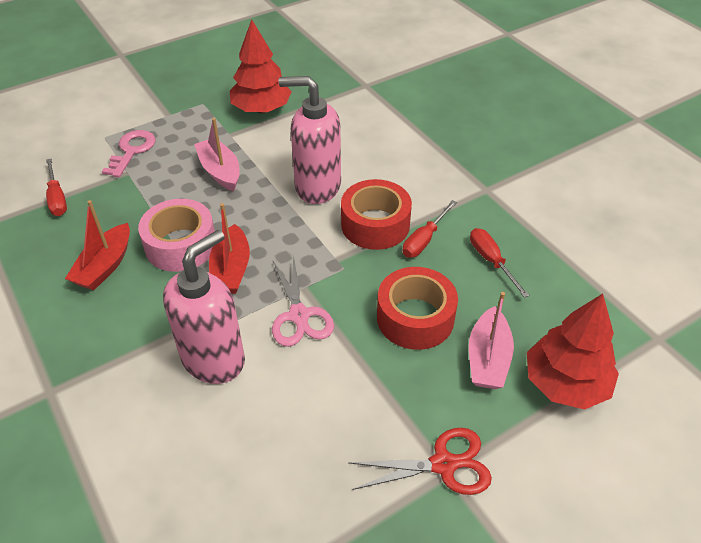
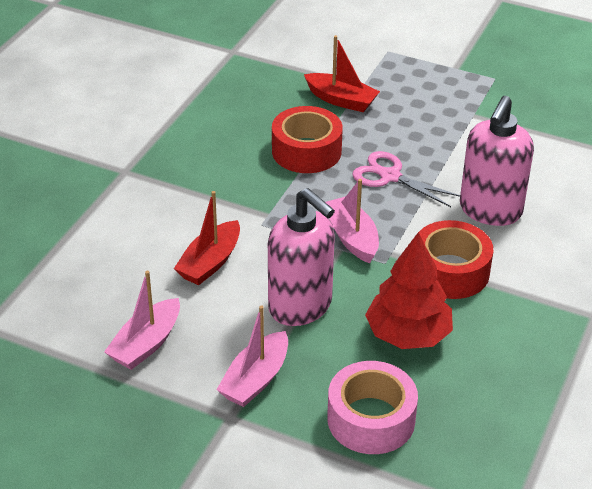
pink boat: 2 -> 3
pink key: 1 -> 0
red scissors: 1 -> 0
red screwdriver: 3 -> 0
red tree: 2 -> 1

